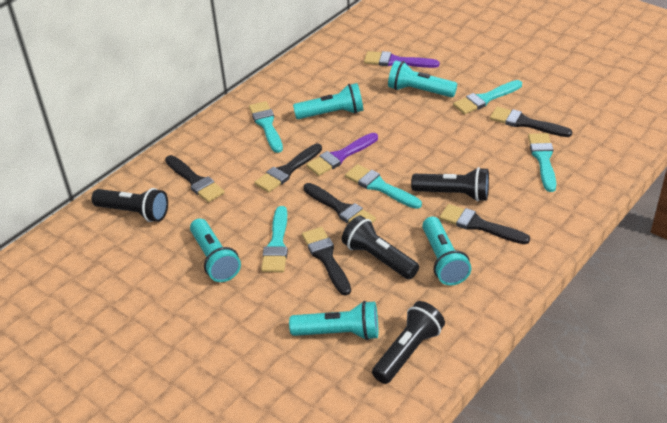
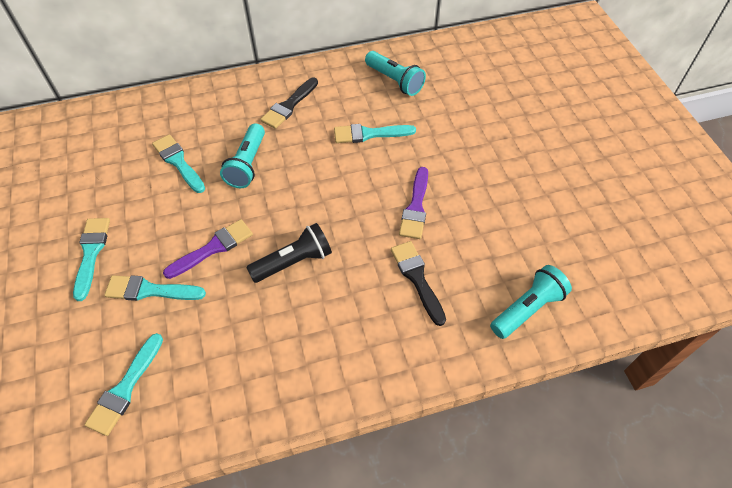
black brush: 6 -> 2
black flashlight: 4 -> 1
turquoise flashlight: 5 -> 3

